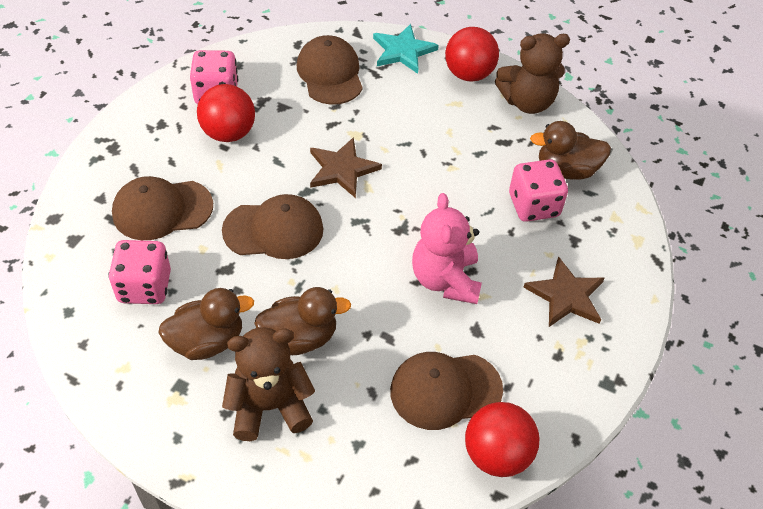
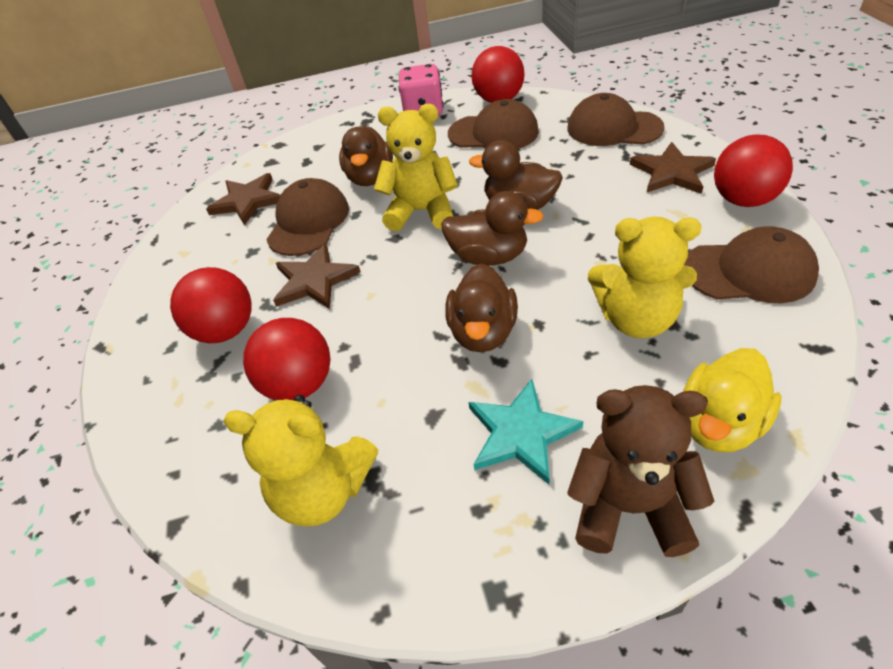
brown duck: 3 -> 4
brown star: 2 -> 3
brown teddy bear: 2 -> 1
pink dice: 3 -> 1
pink teddy bear: 1 -> 0
red ball: 3 -> 4
yellow duck: 0 -> 1
yellow teddy bear: 0 -> 3

